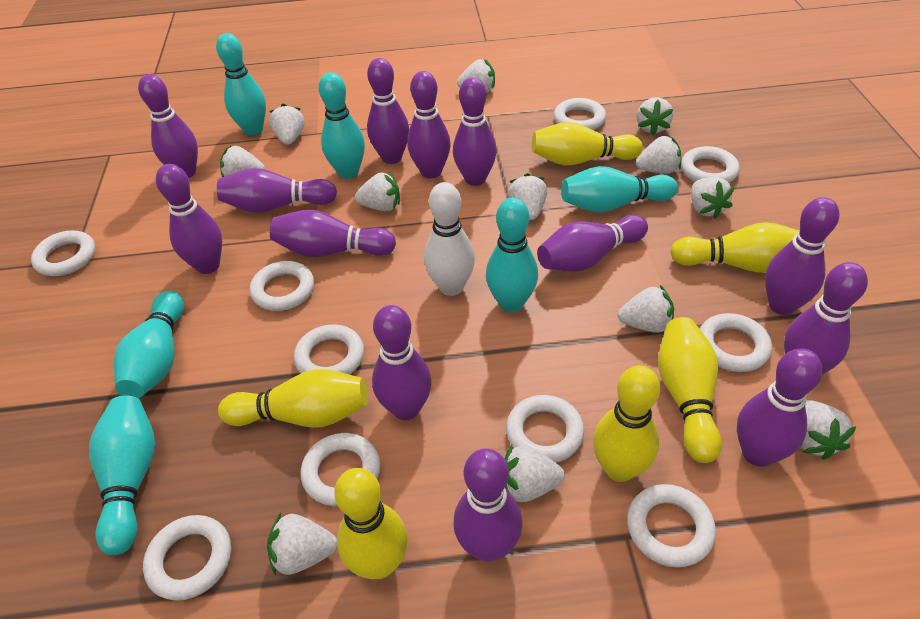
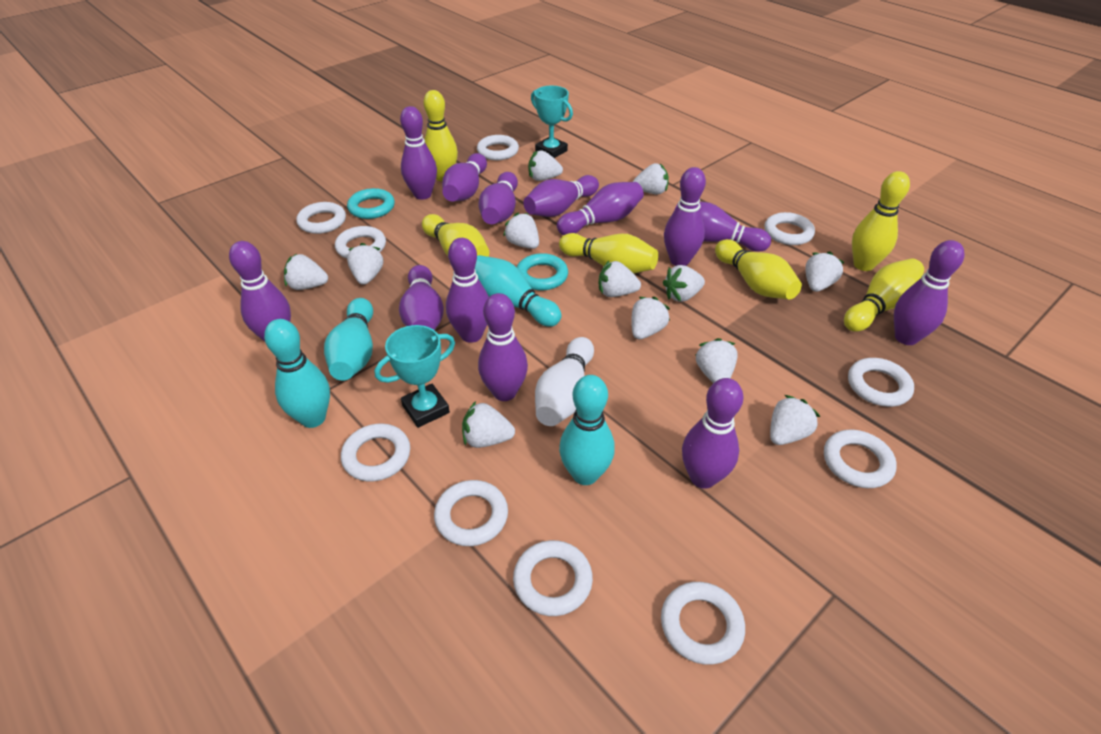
turquoise bowling pin: 6 -> 4
turquoise ring: 0 -> 2
turquoise trophy: 0 -> 2

